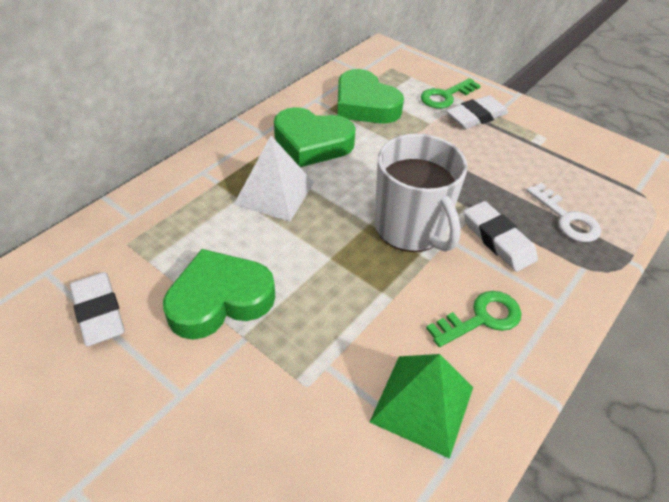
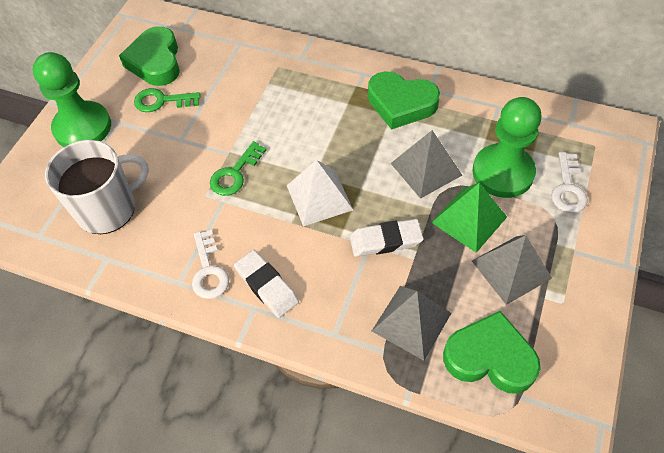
green pawn: 0 -> 2
grey pyramid: 0 -> 3
white eraser: 3 -> 2
white key: 1 -> 2

